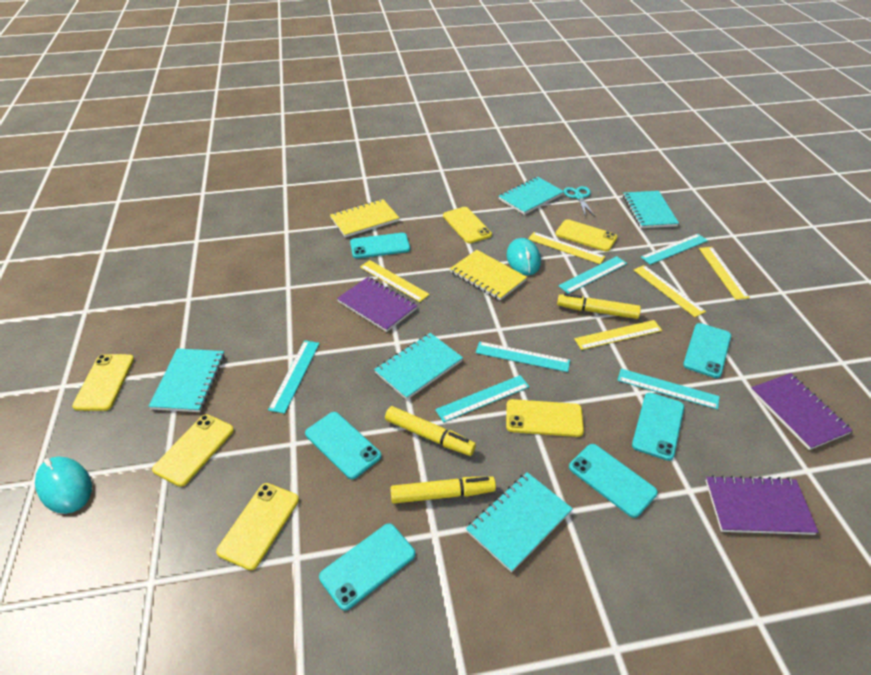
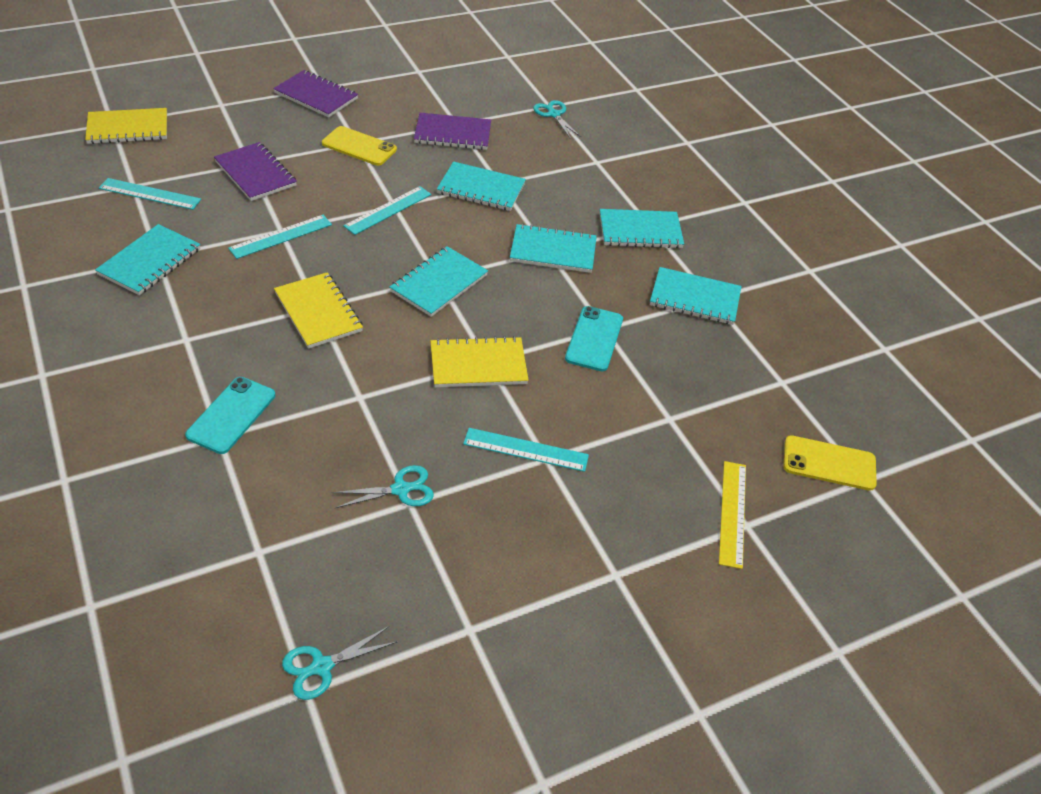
turquoise mouse: 2 -> 0
turquoise notebook: 5 -> 6
turquoise phone: 6 -> 2
turquoise ruler: 6 -> 4
turquoise scissors: 1 -> 3
yellow marker: 3 -> 0
yellow notebook: 2 -> 3
yellow phone: 6 -> 2
yellow ruler: 5 -> 1

